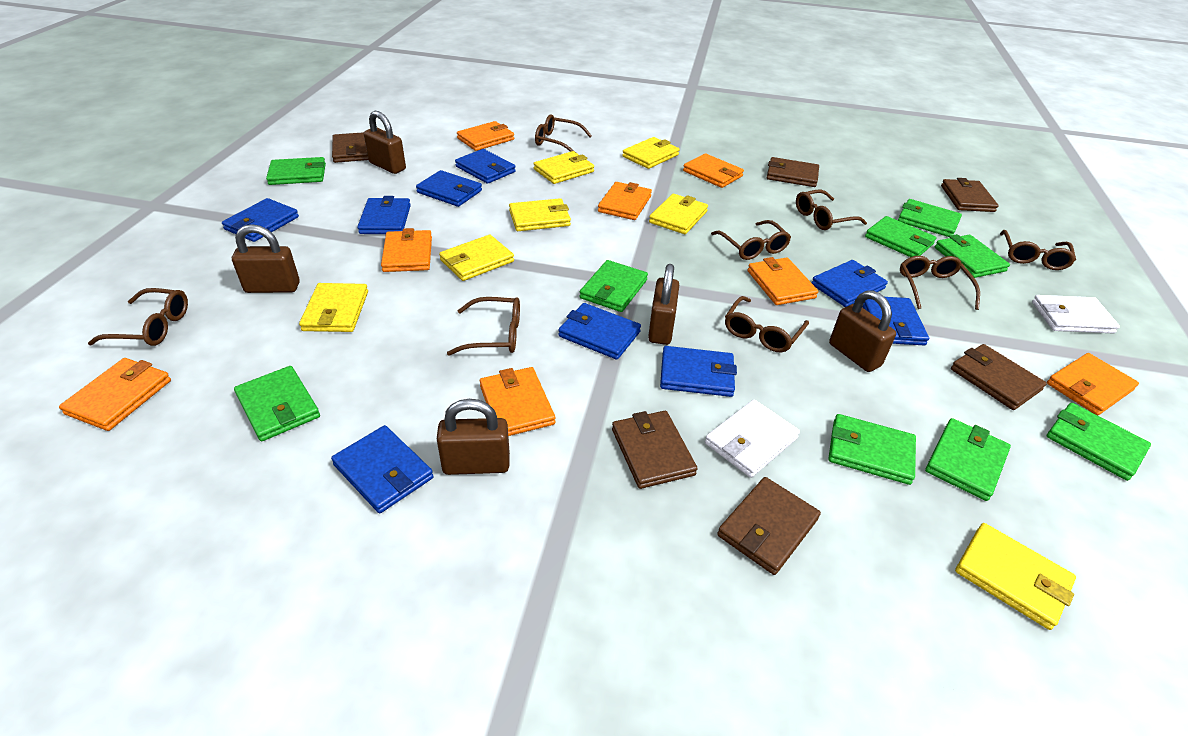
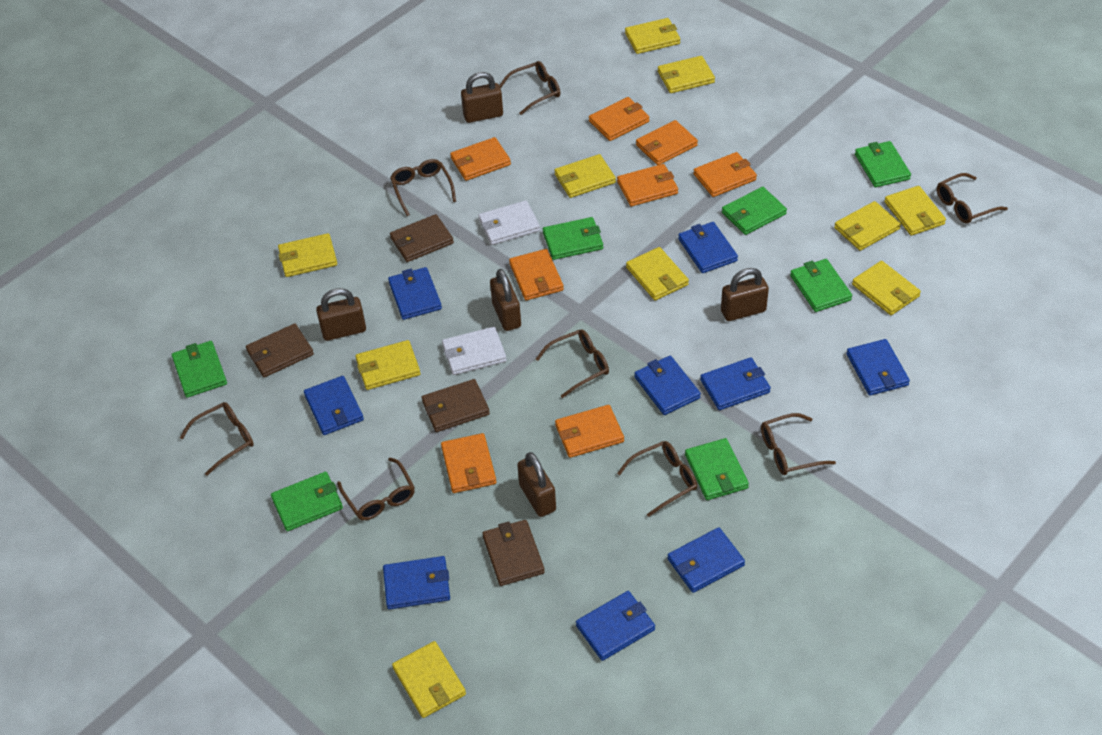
brown wallet: 6 -> 4
green wallet: 9 -> 7
yellow wallet: 7 -> 10

